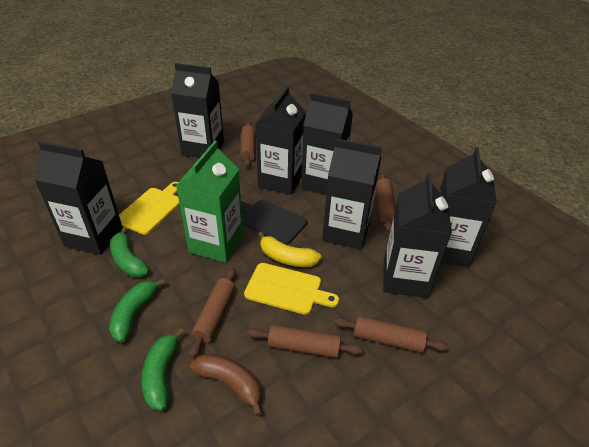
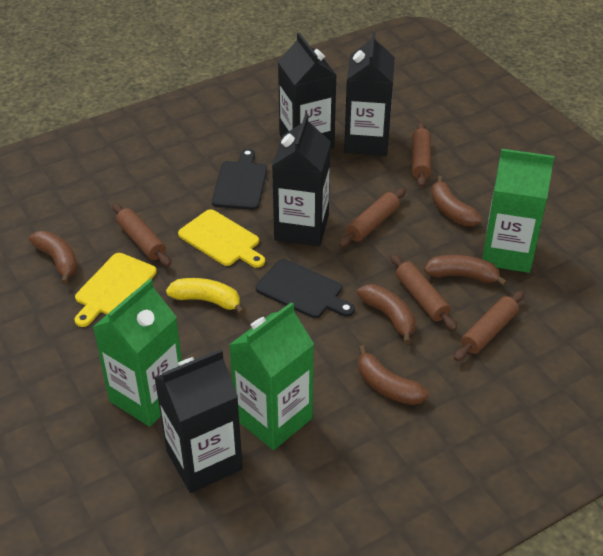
black carton: 7 -> 4
black cutting board: 1 -> 2
brown banana: 1 -> 5
green banana: 3 -> 0
green carton: 1 -> 3

